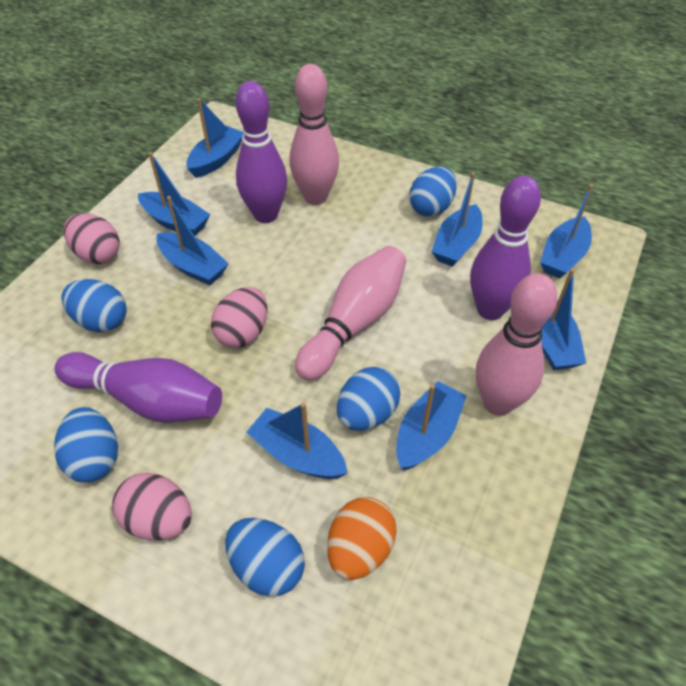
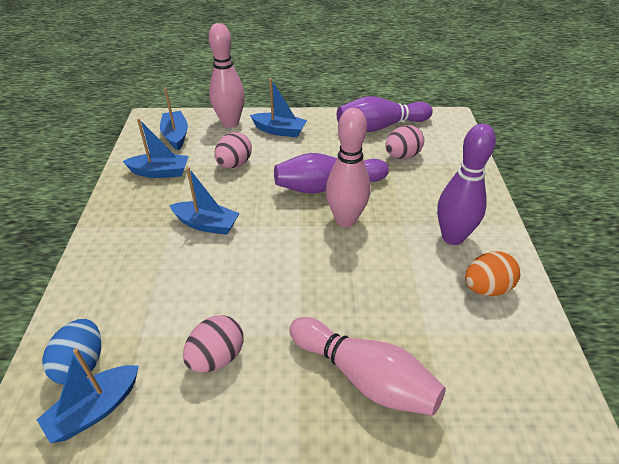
blue boat: 8 -> 5
blue egg: 5 -> 1

